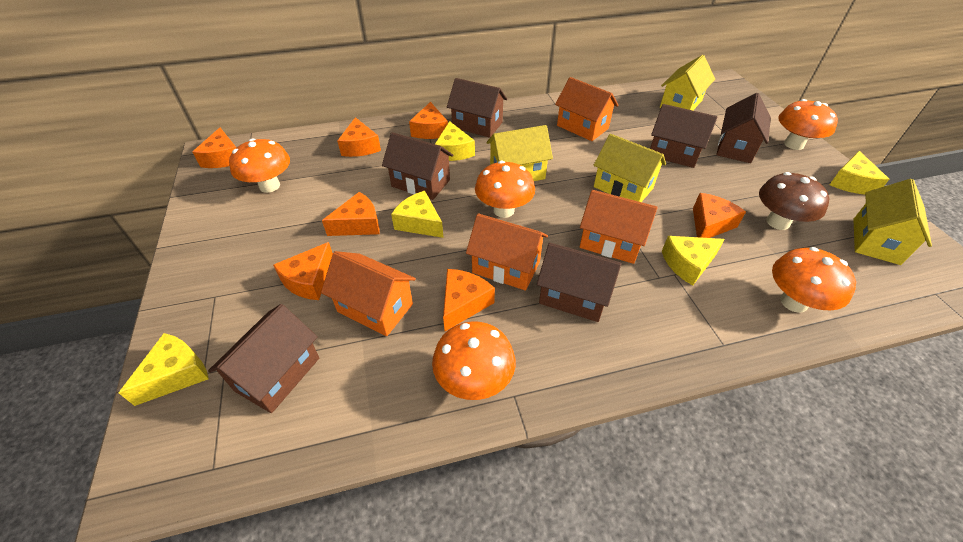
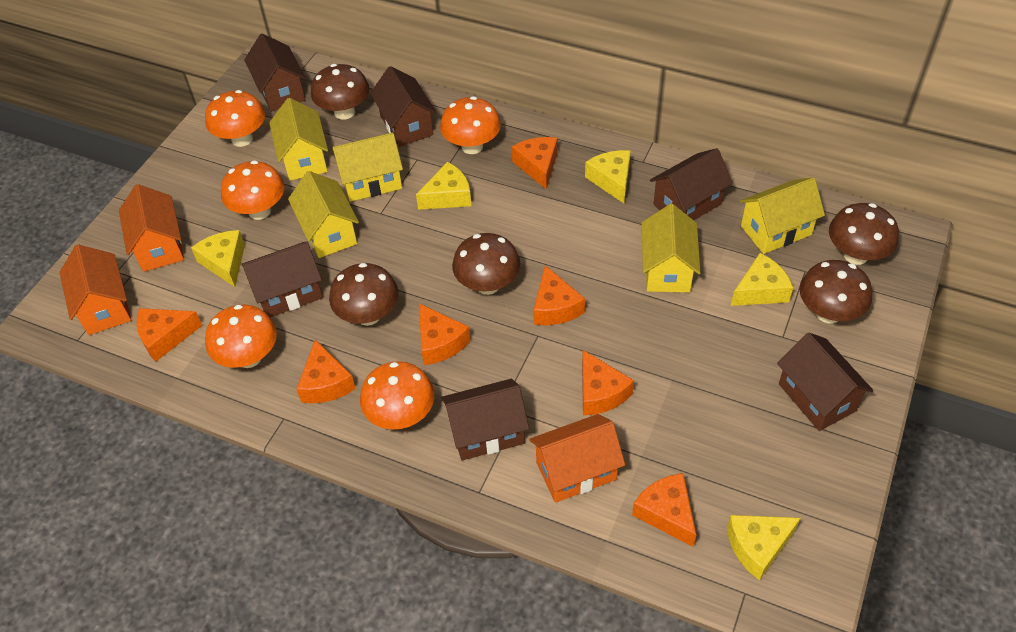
brown mushroom: 1 -> 5
orange house: 4 -> 3
yellow house: 4 -> 5

